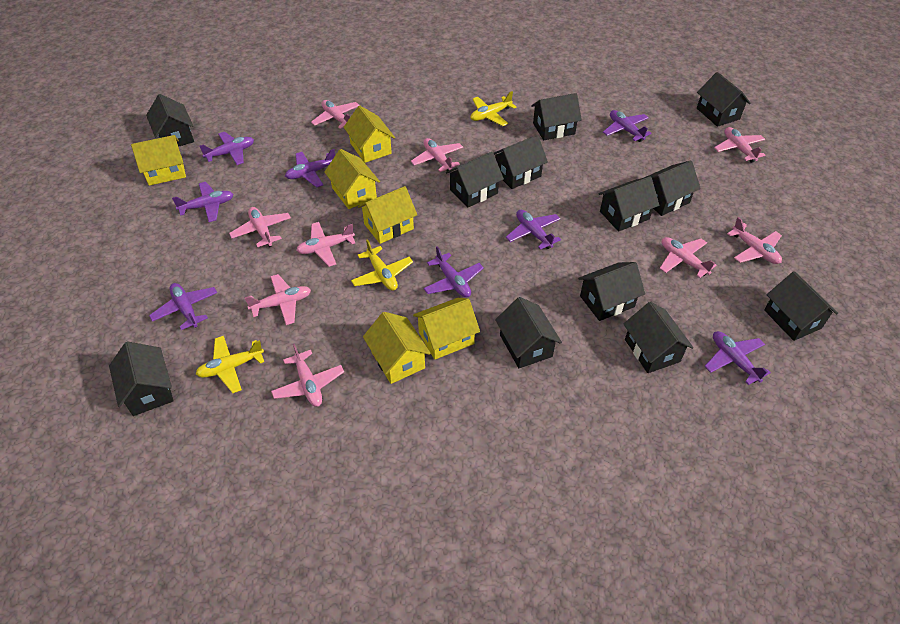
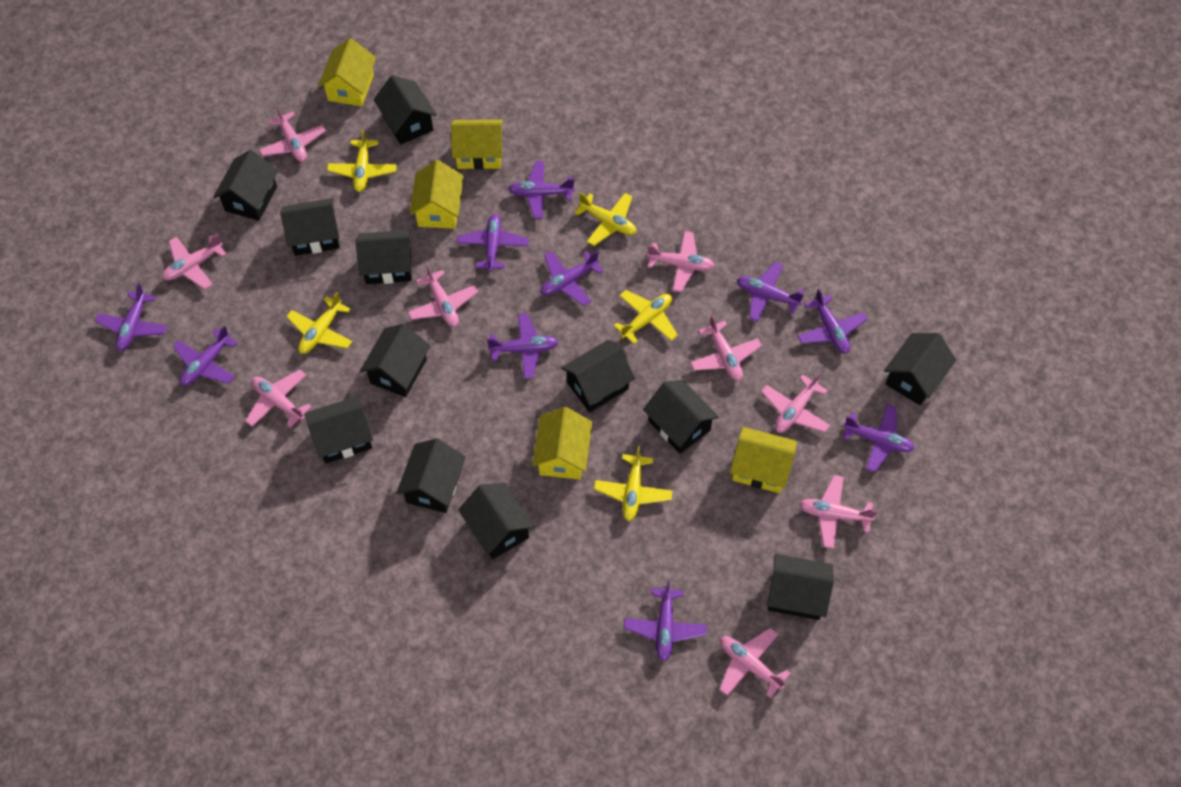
purple plane: 8 -> 10
yellow house: 6 -> 5
yellow plane: 3 -> 5

